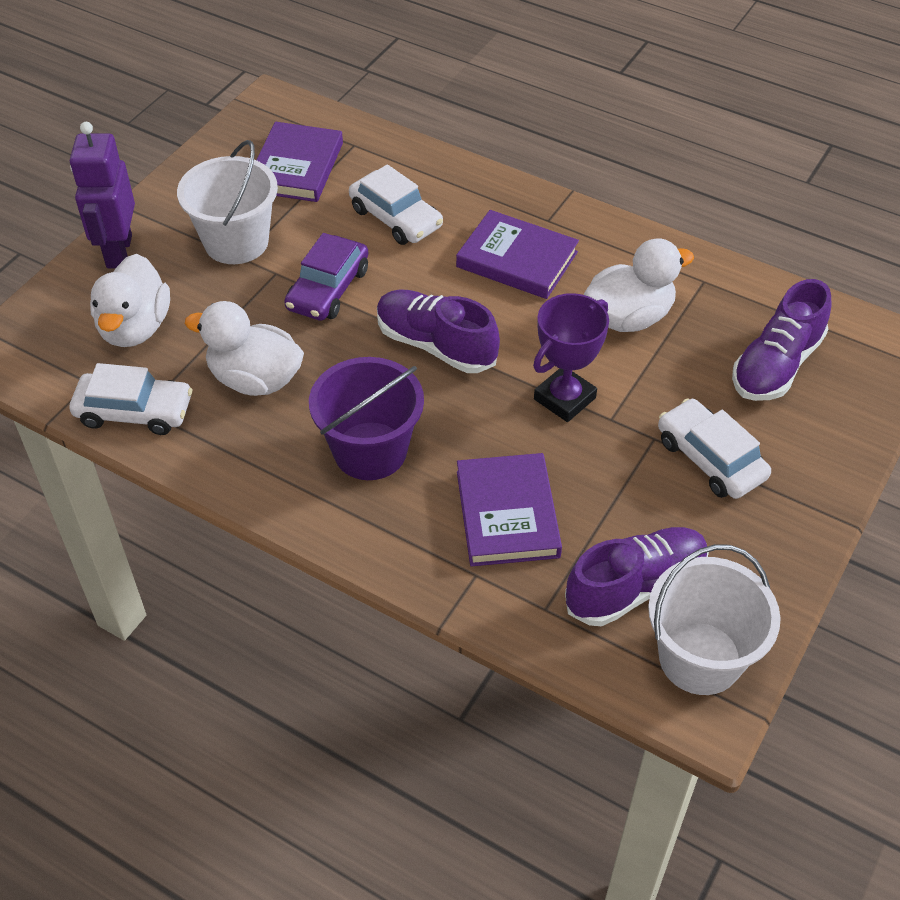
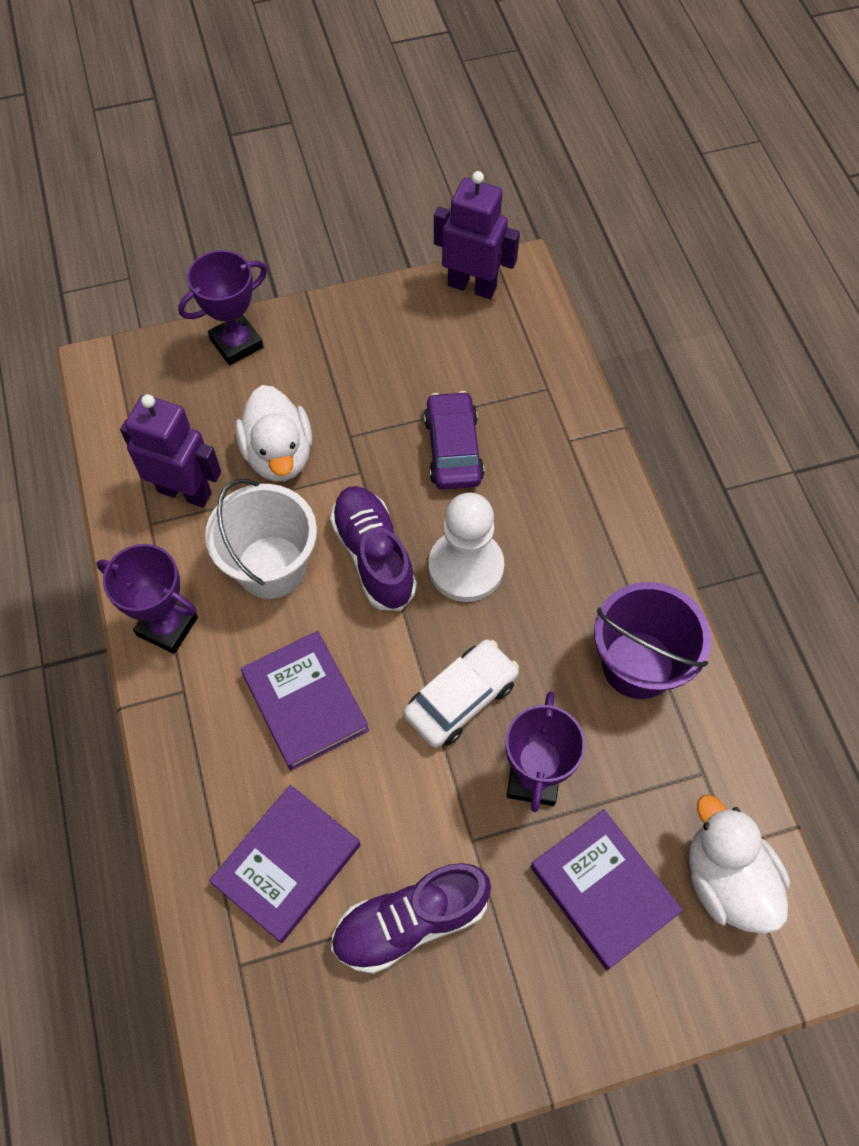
purple robot: 1 -> 2
purple shoe: 3 -> 2
purple trophy: 1 -> 3
white bucket: 2 -> 1
white car: 3 -> 1
white duck: 3 -> 2
white pawn: 0 -> 1

